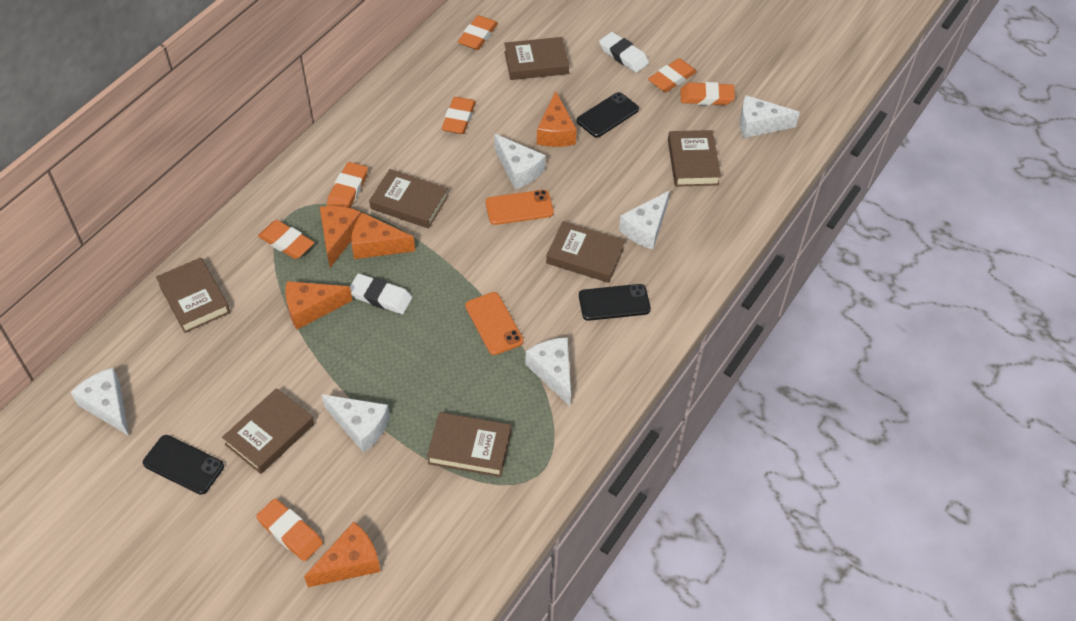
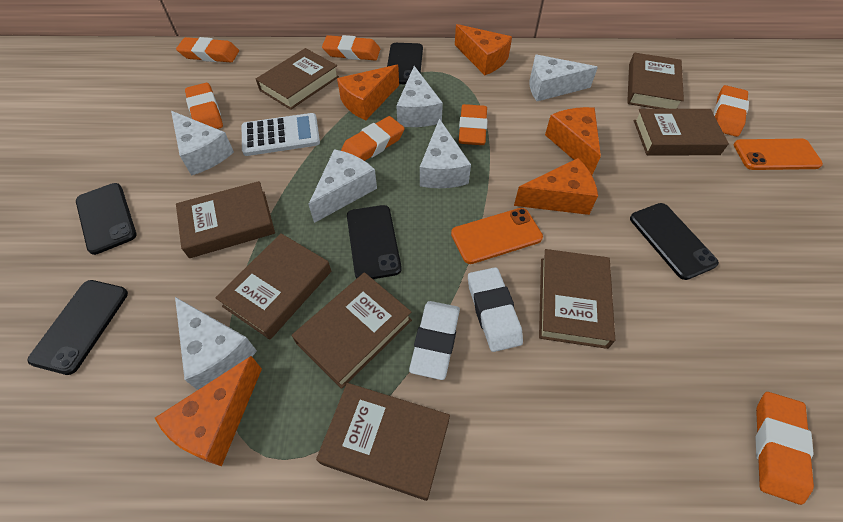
black phone: 3 -> 5
brown book: 7 -> 8
white calculator: 0 -> 1

